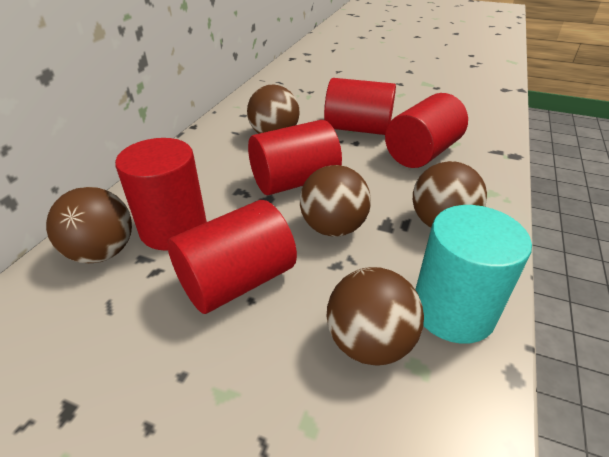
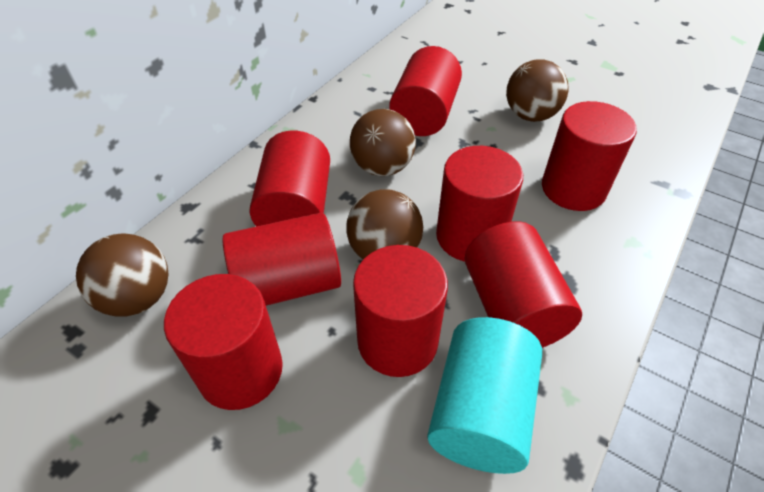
brown ball: 5 -> 4
red cylinder: 5 -> 8

